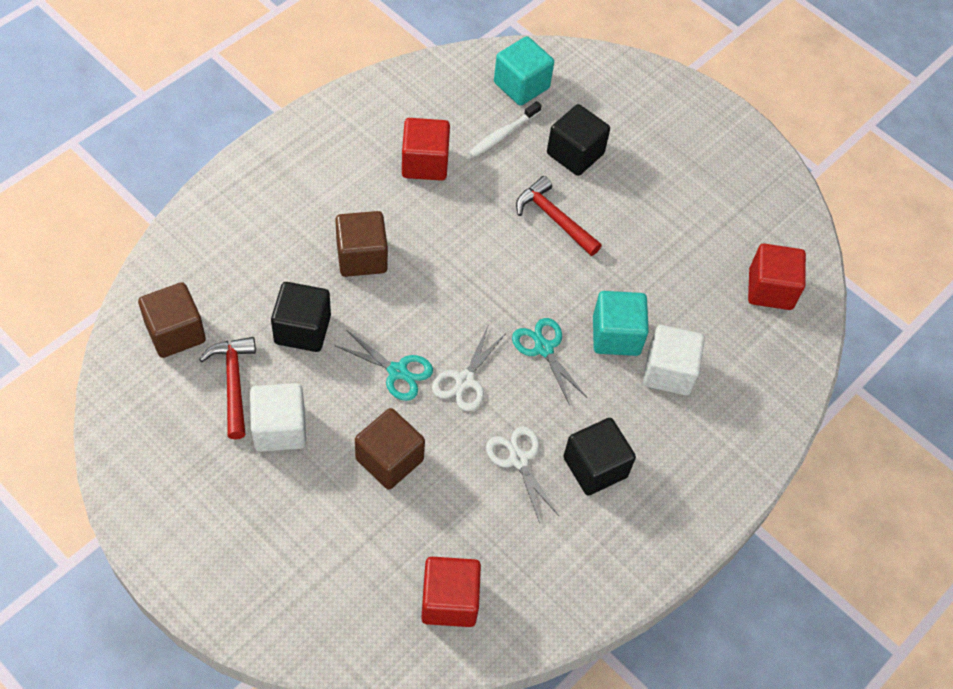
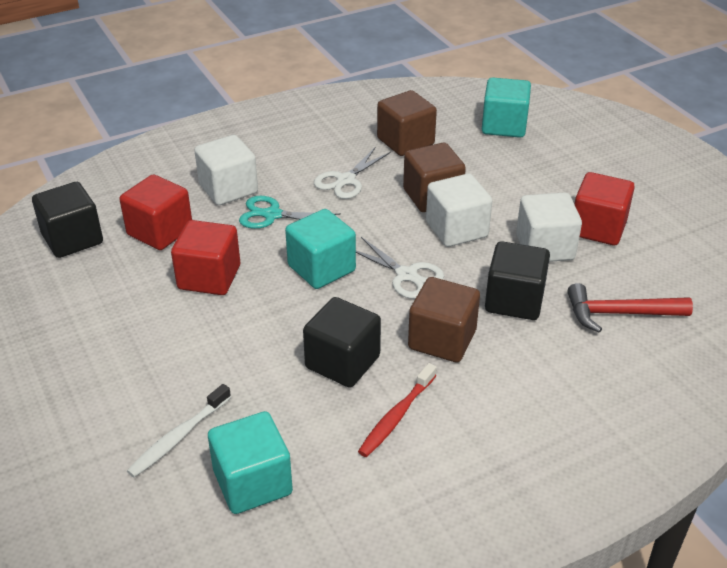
red hammer: 2 -> 1
red toothbrush: 0 -> 1
turquoise cube: 2 -> 3
turquoise scissors: 2 -> 1
white cube: 2 -> 3

